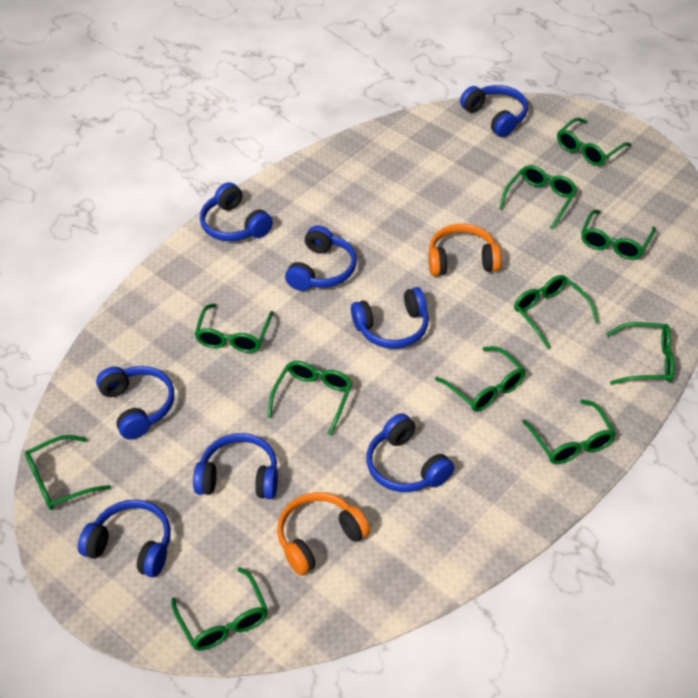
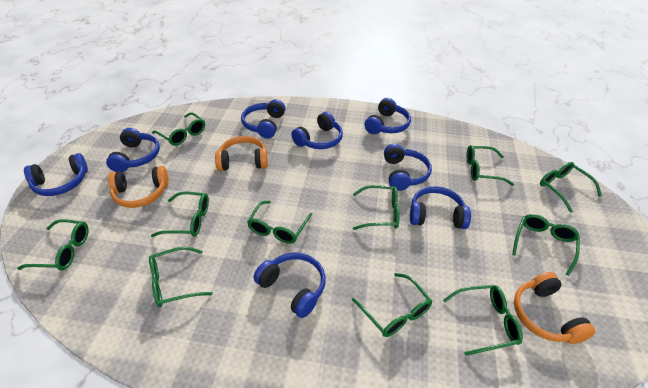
orange headphones: 2 -> 3

